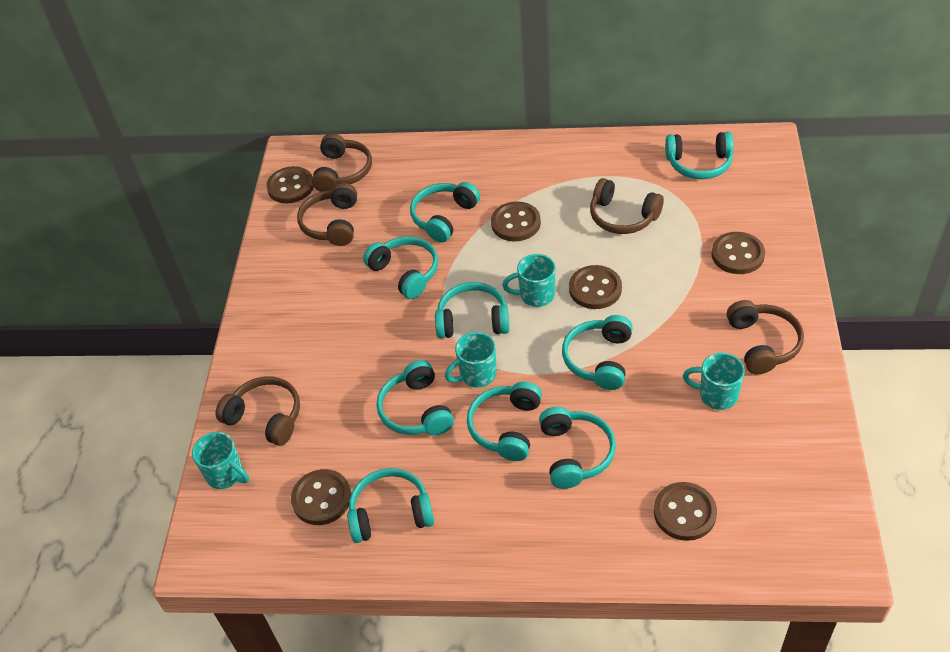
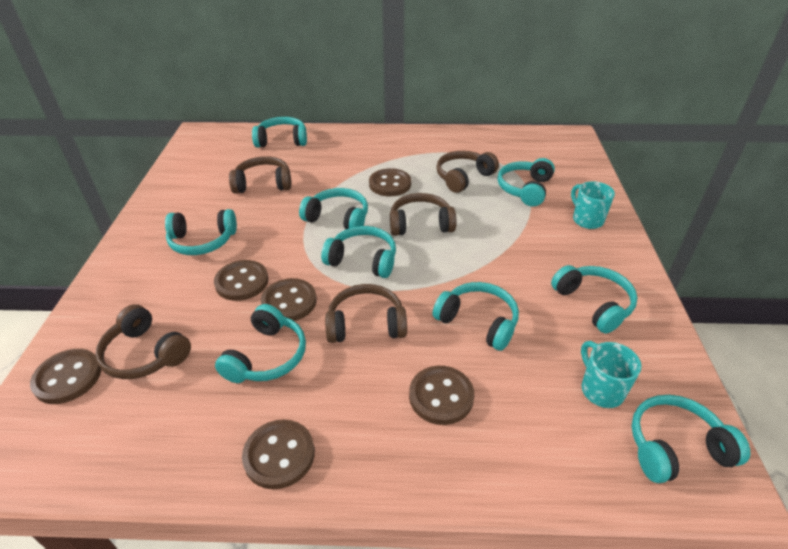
turquoise mug: 4 -> 2

